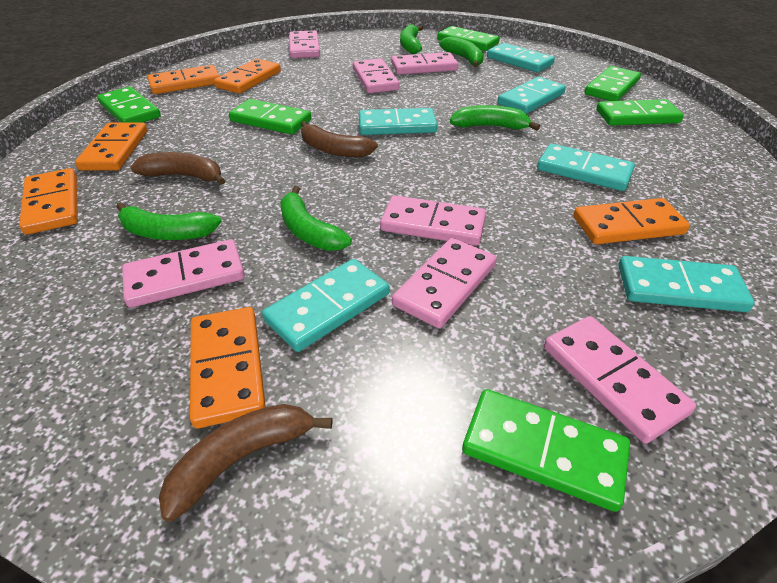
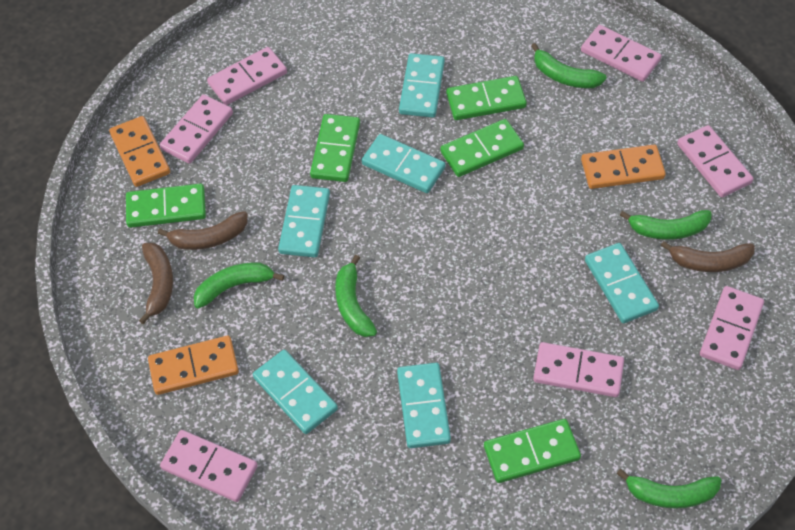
green domino: 6 -> 5
orange domino: 6 -> 3

